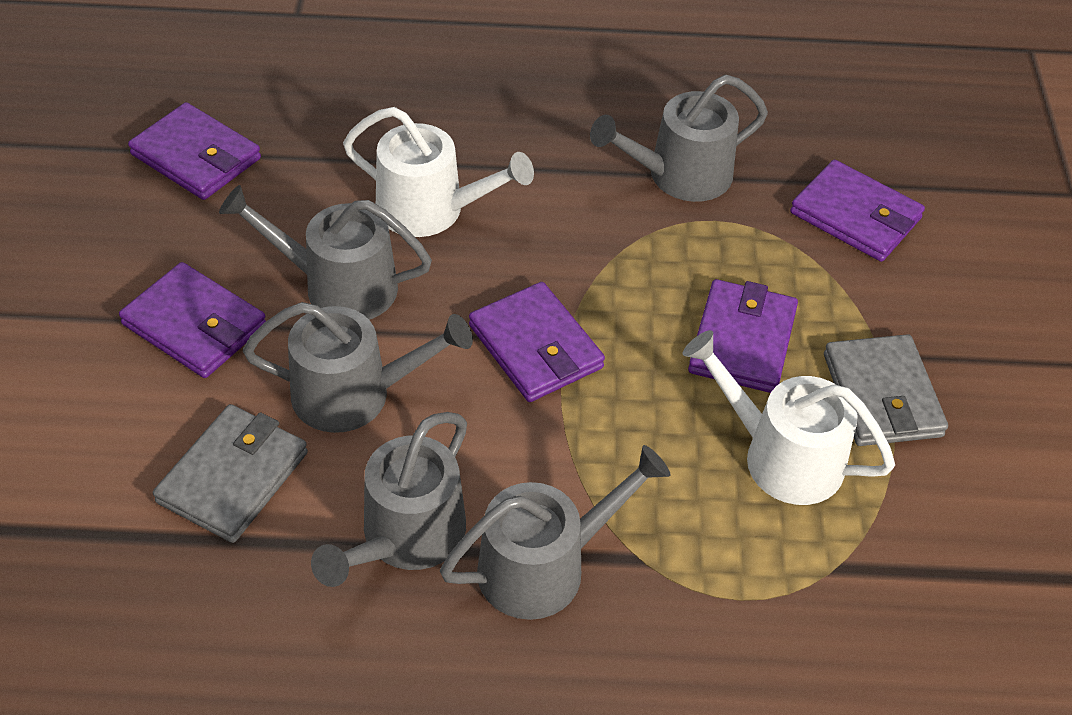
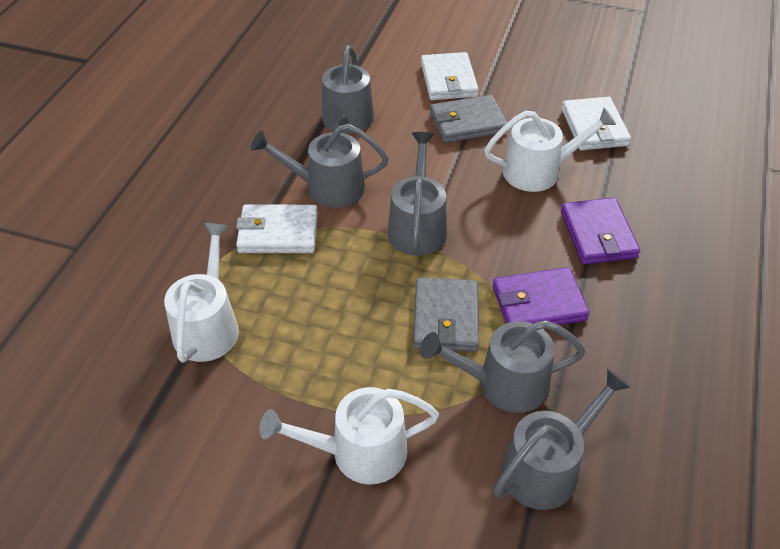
purple wallet: 5 -> 2
white wallet: 0 -> 3
white watering can: 2 -> 3

